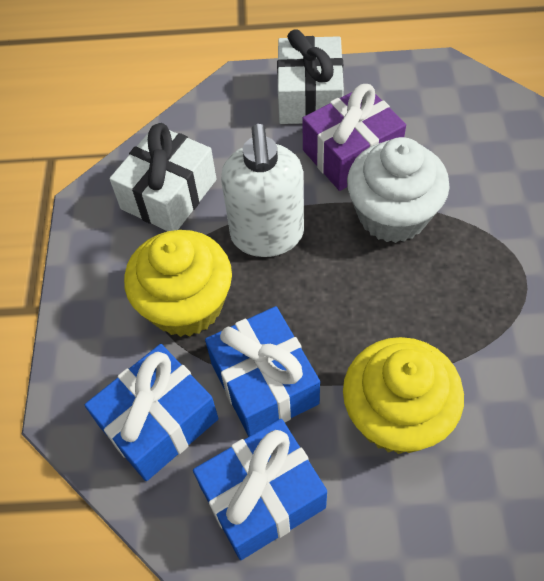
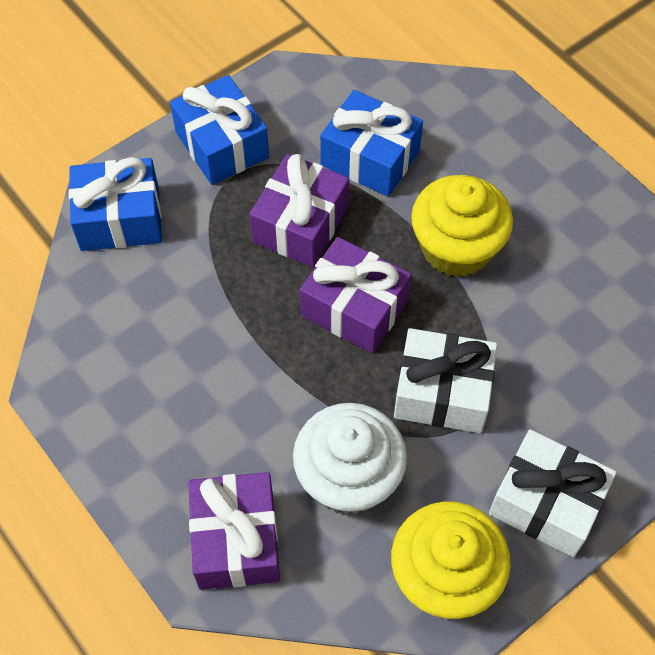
purple gift: 1 -> 3
white soap dispenser: 1 -> 0

